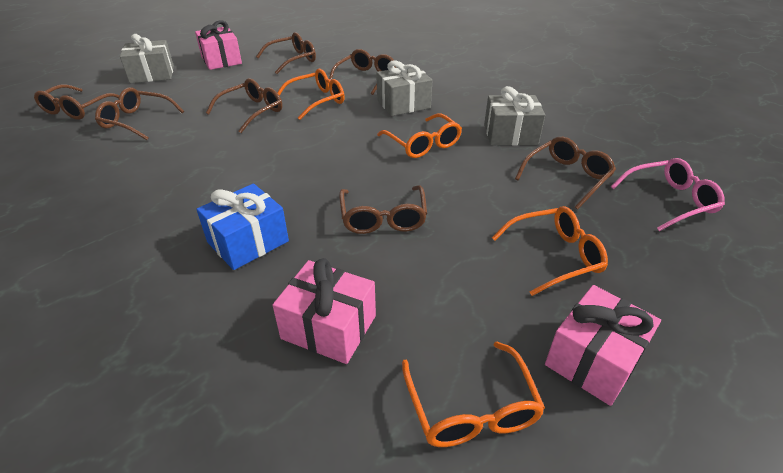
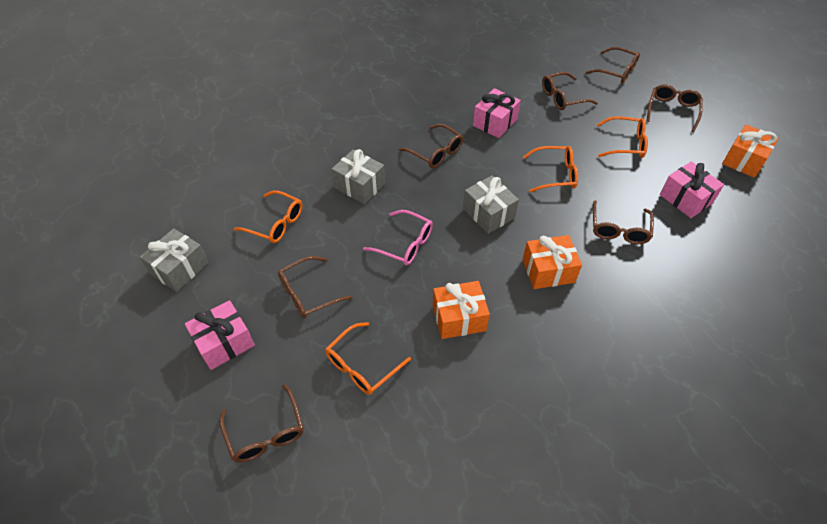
blue gift: 1 -> 0
orange gift: 0 -> 3

